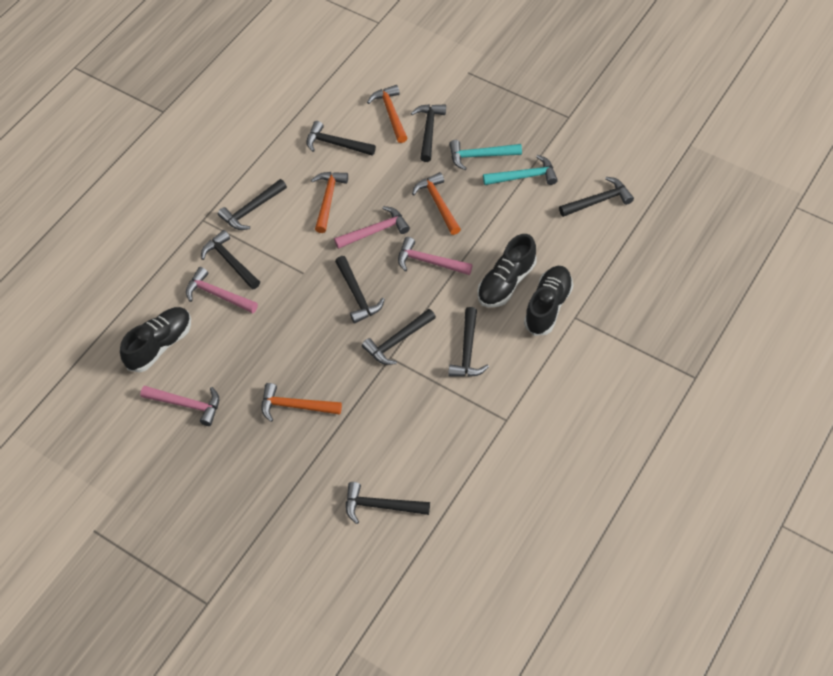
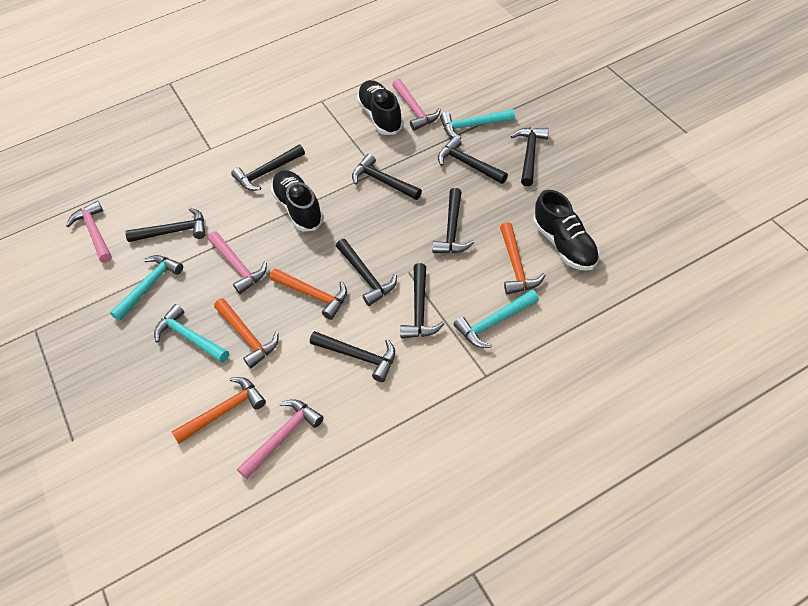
turquoise hammer: 2 -> 4

